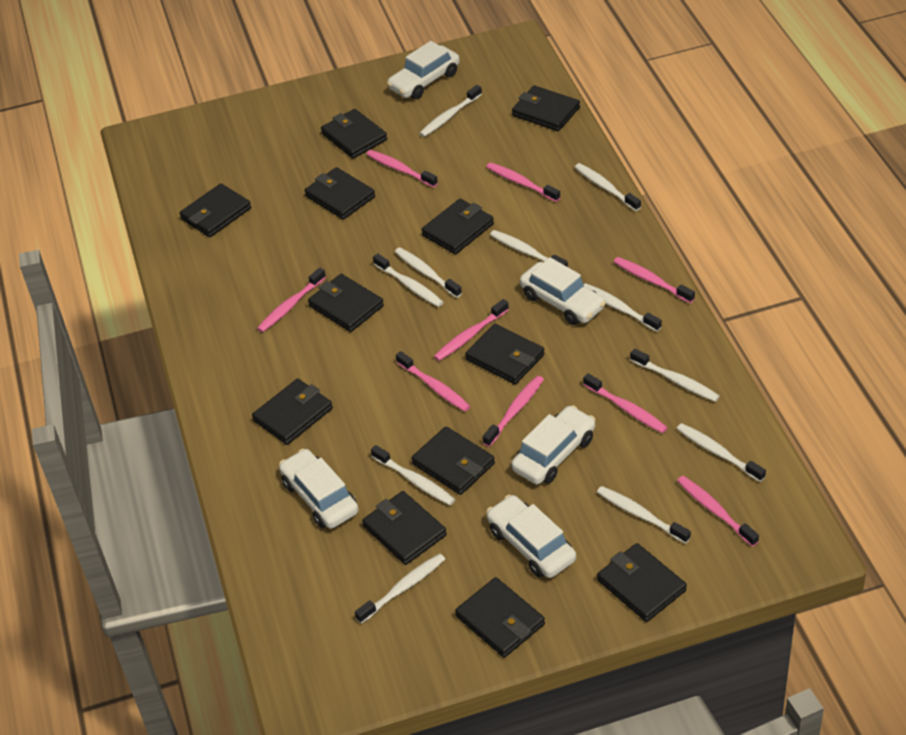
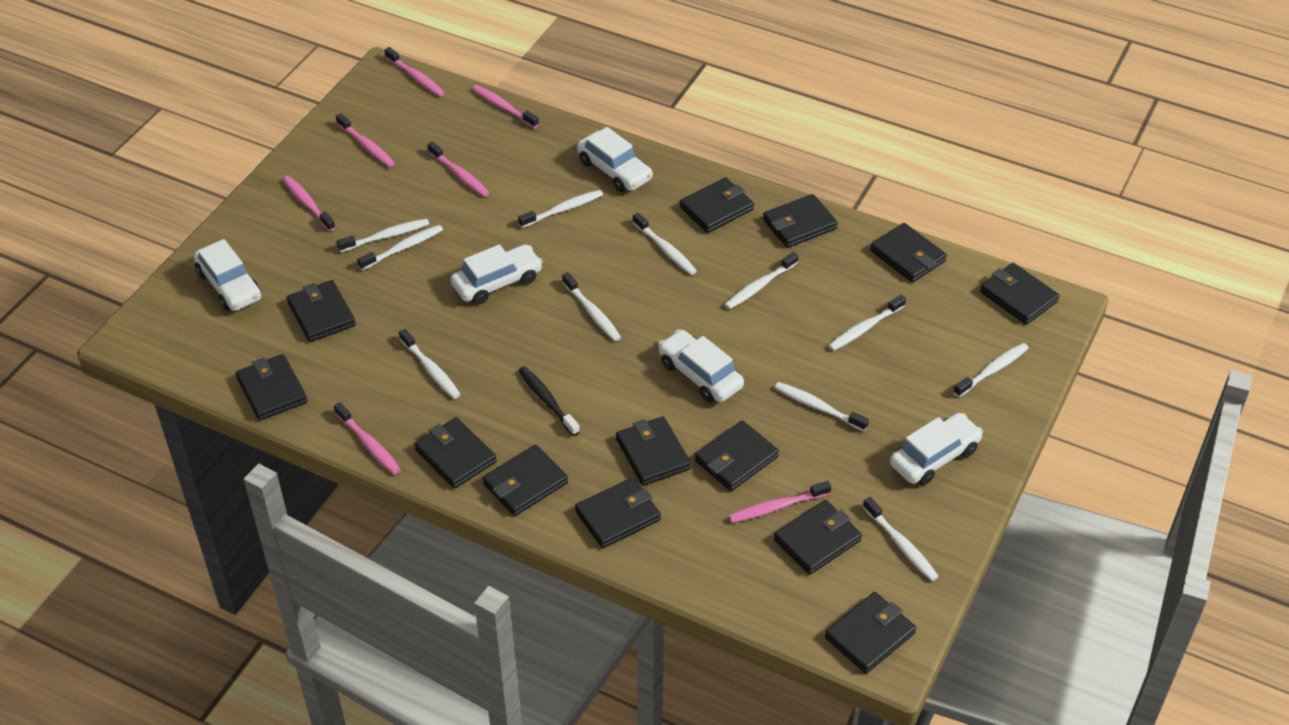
black toothbrush: 0 -> 1
black wallet: 12 -> 13
pink toothbrush: 9 -> 7

